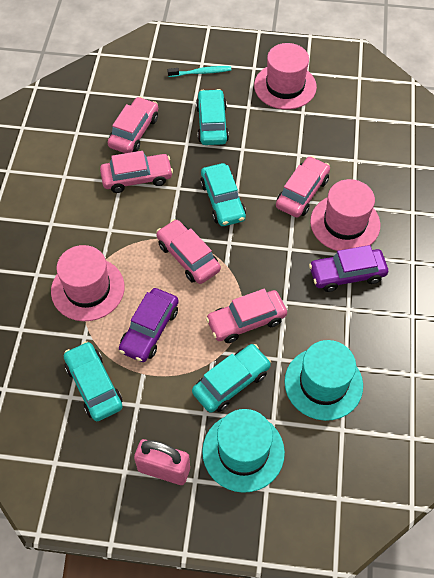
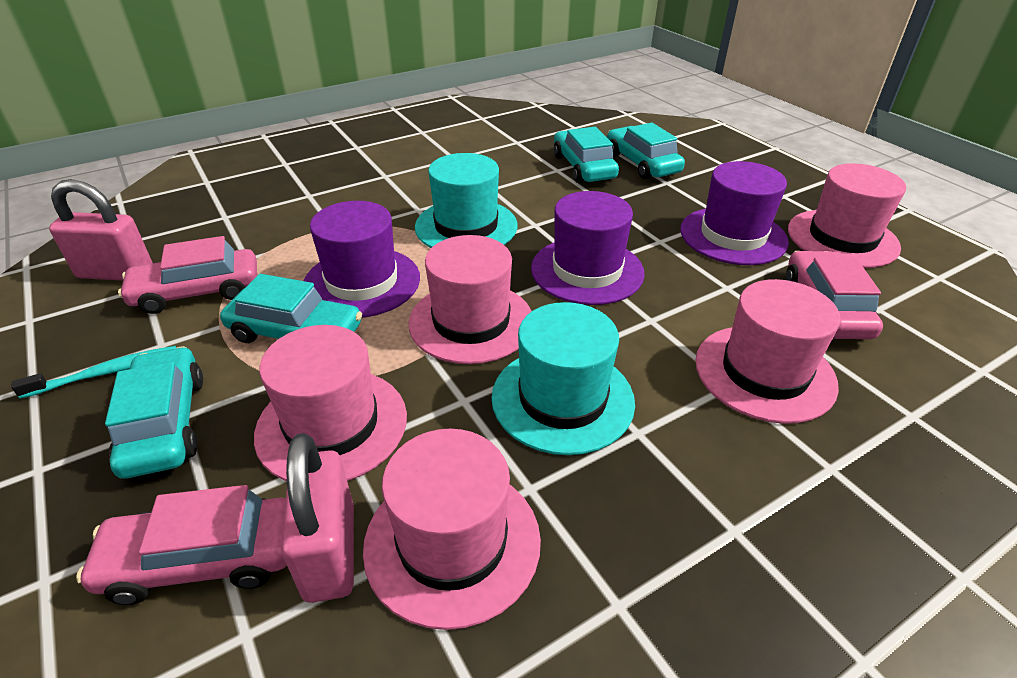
pink car: 5 -> 3
pink hat: 3 -> 5
pink padlock: 1 -> 2
purple car: 2 -> 0
purple hat: 0 -> 3

